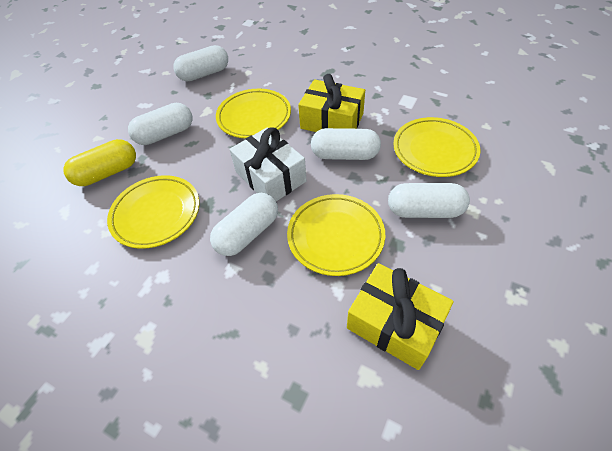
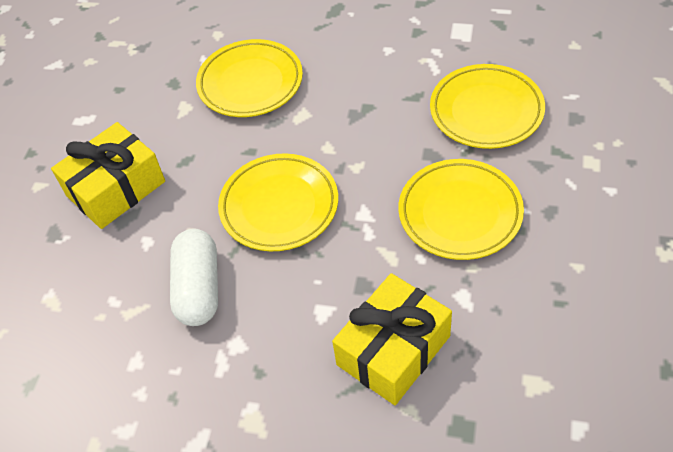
white capsule: 5 -> 1
white gift: 1 -> 0
yellow capsule: 1 -> 0

